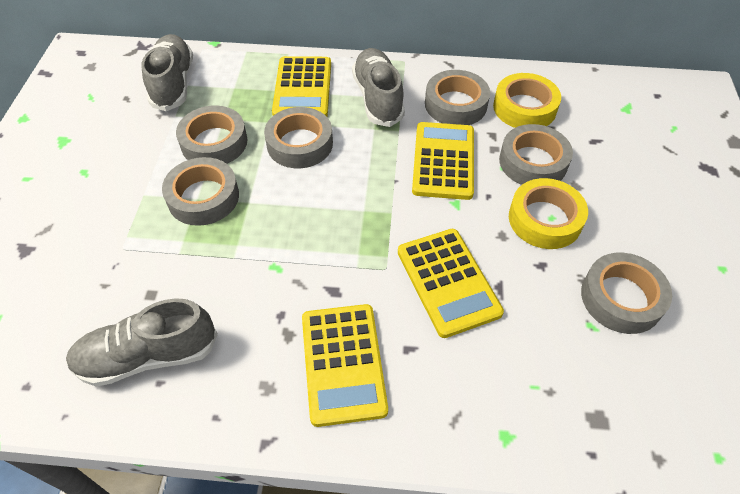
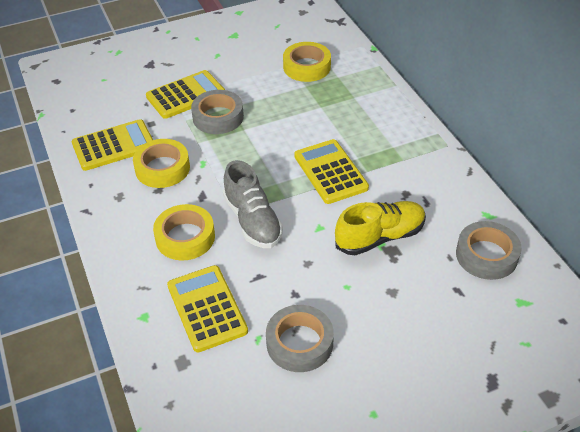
grey shoe: 3 -> 1
grey tape: 6 -> 3
yellow shoe: 0 -> 1
yellow tape: 2 -> 3

